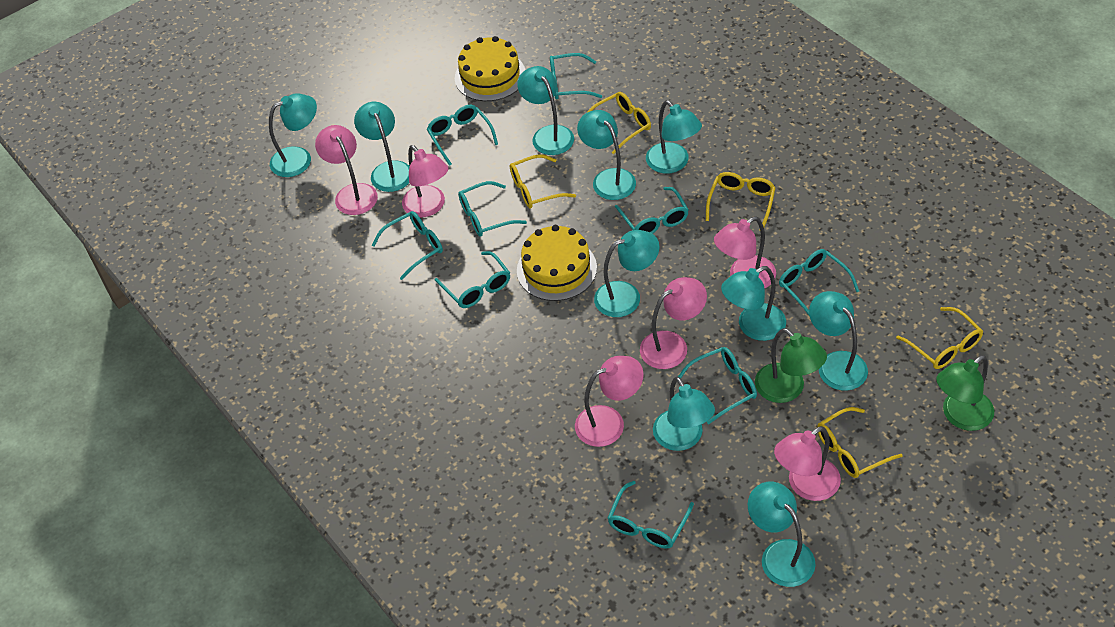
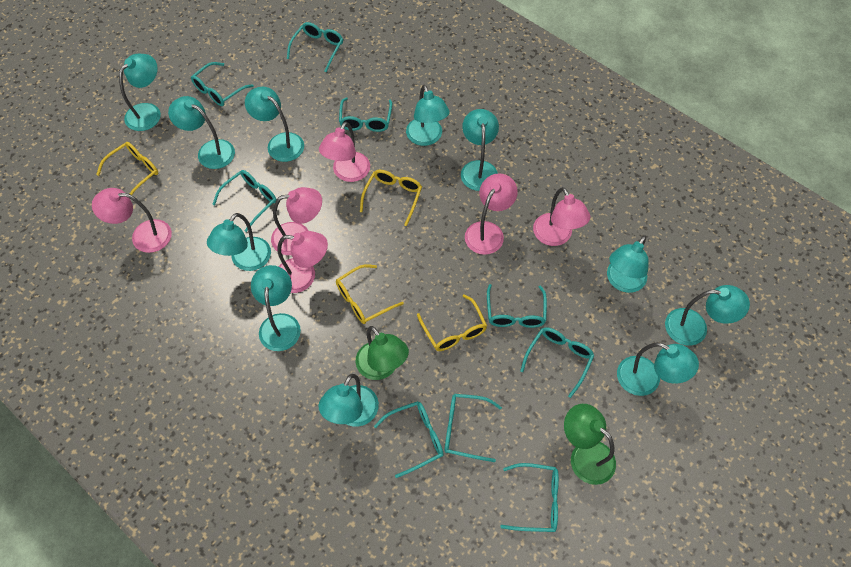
turquoise lamp: 10 -> 11
yellow cake: 2 -> 0
yellow glasses: 5 -> 4

